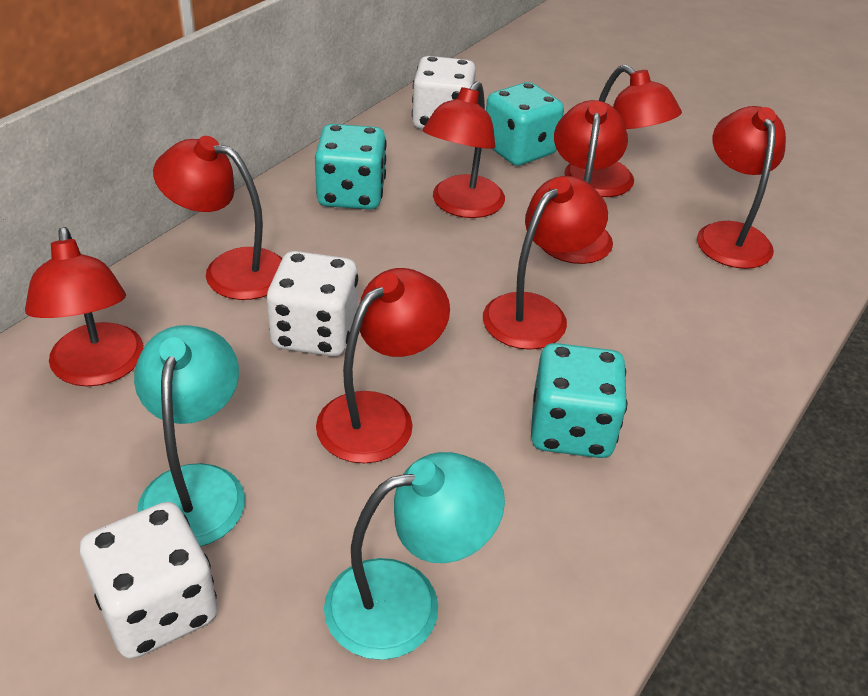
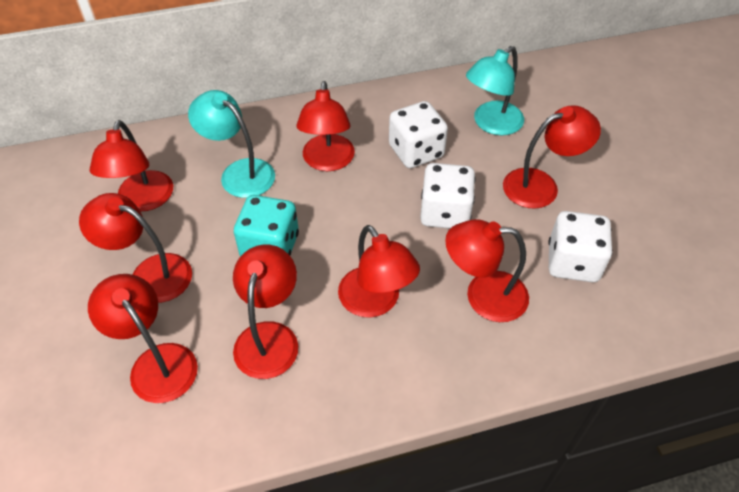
turquoise dice: 3 -> 1

